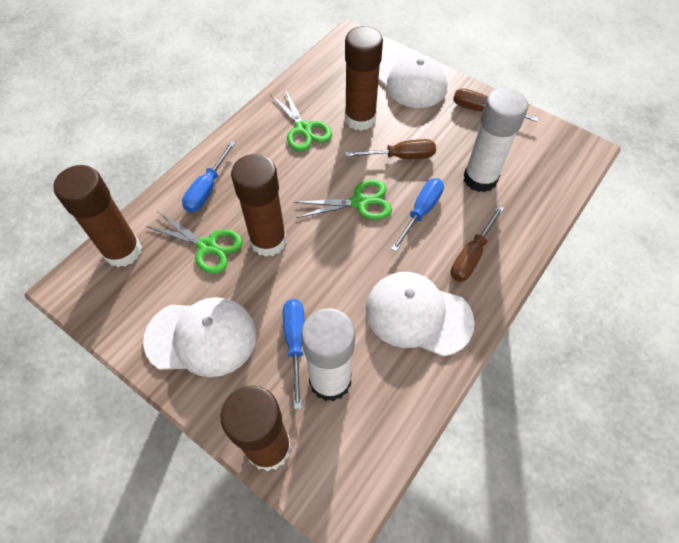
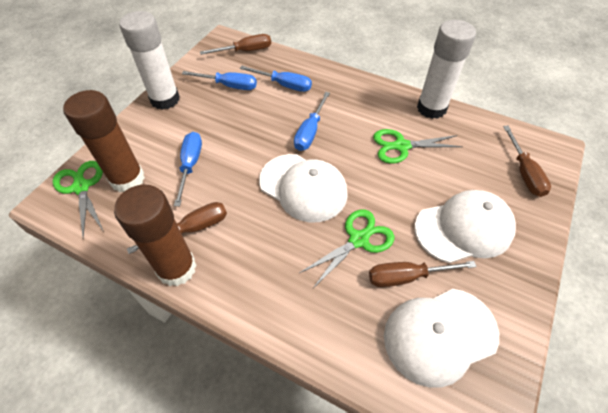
blue screwdriver: 3 -> 4
brown glue stick: 4 -> 2
brown screwdriver: 3 -> 4

